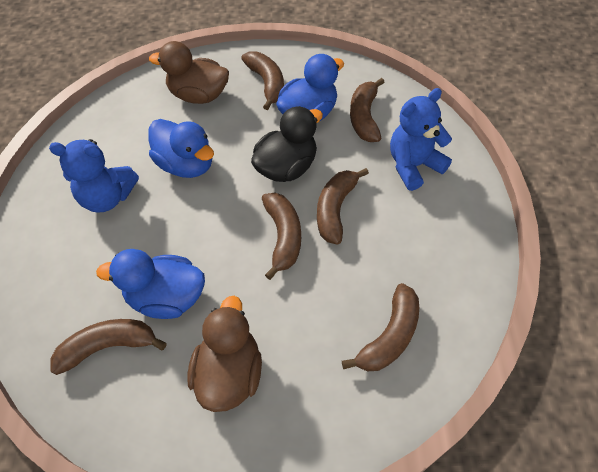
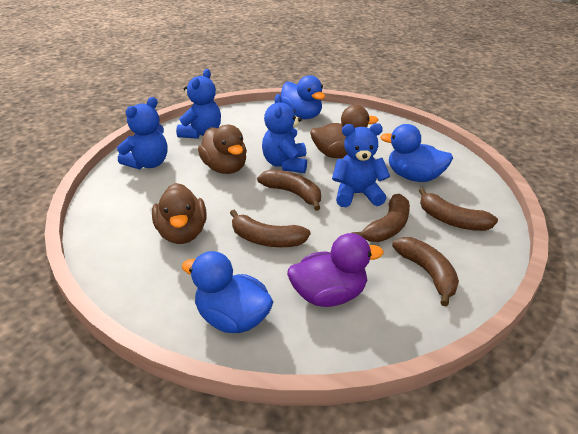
black duck: 1 -> 0
blue teddy bear: 2 -> 4
brown banana: 6 -> 5
brown duck: 2 -> 3
purple duck: 0 -> 1

